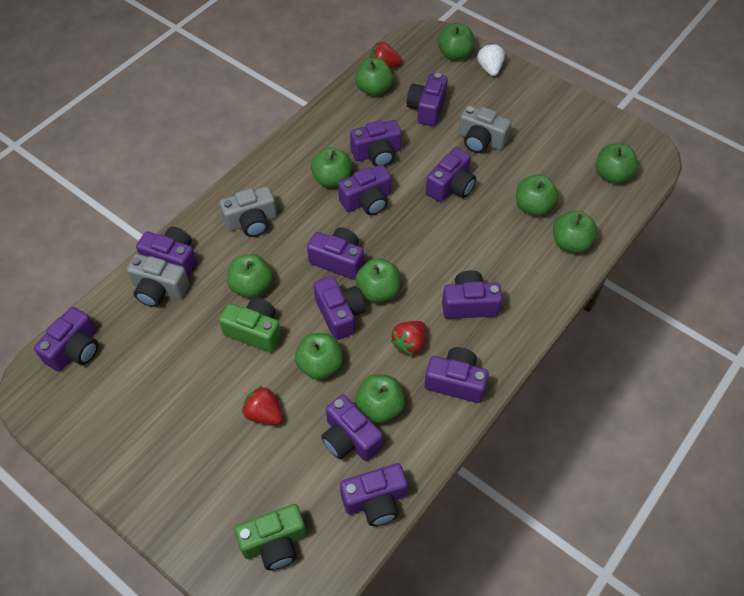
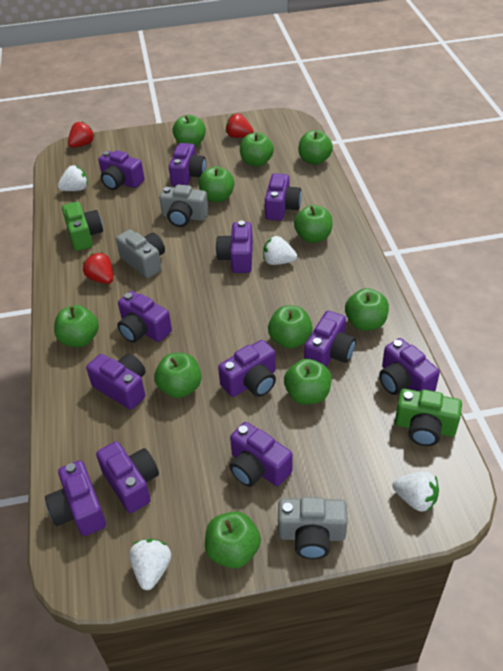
green apple: 10 -> 11
white strawberry: 1 -> 4

